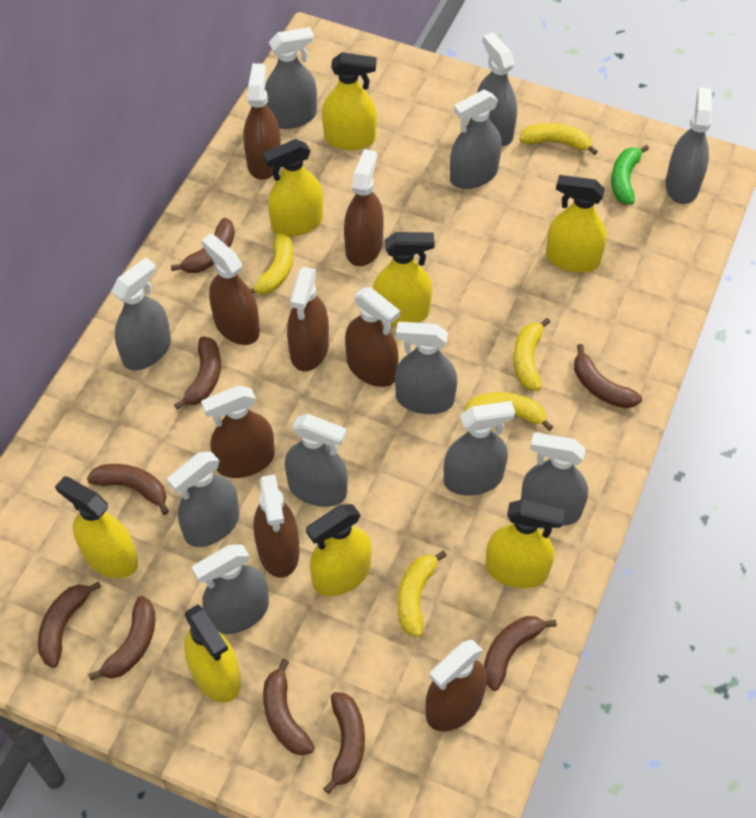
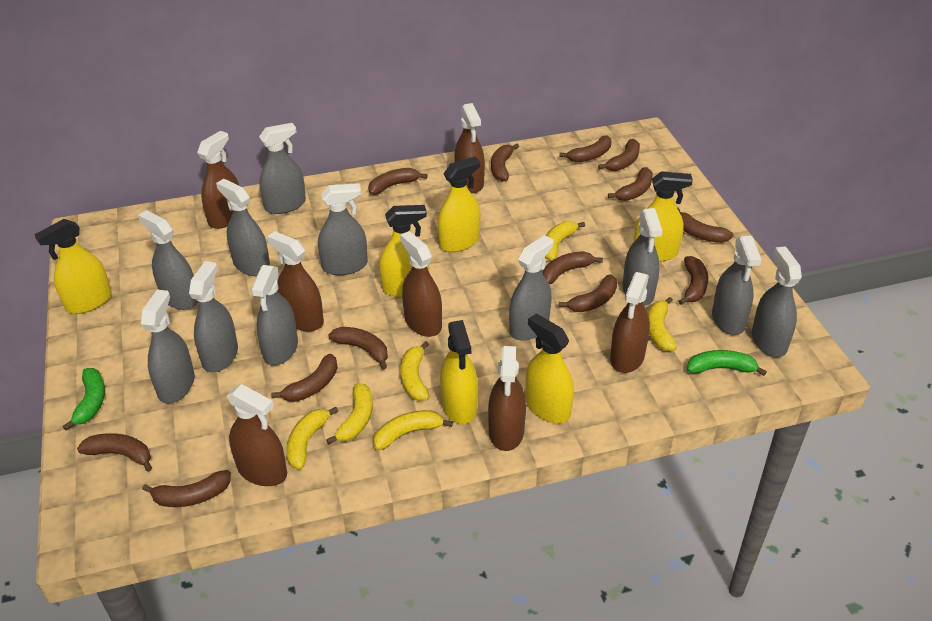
brown banana: 9 -> 13
brown spray bottle: 8 -> 7
green banana: 1 -> 2
yellow banana: 5 -> 6
yellow spray bottle: 8 -> 6

